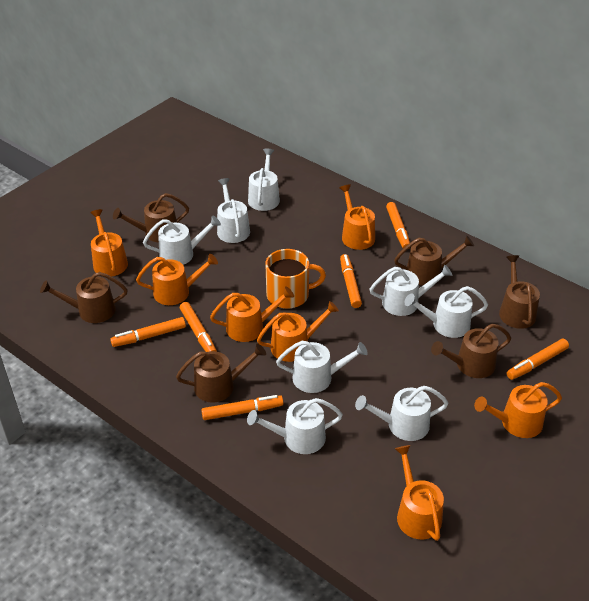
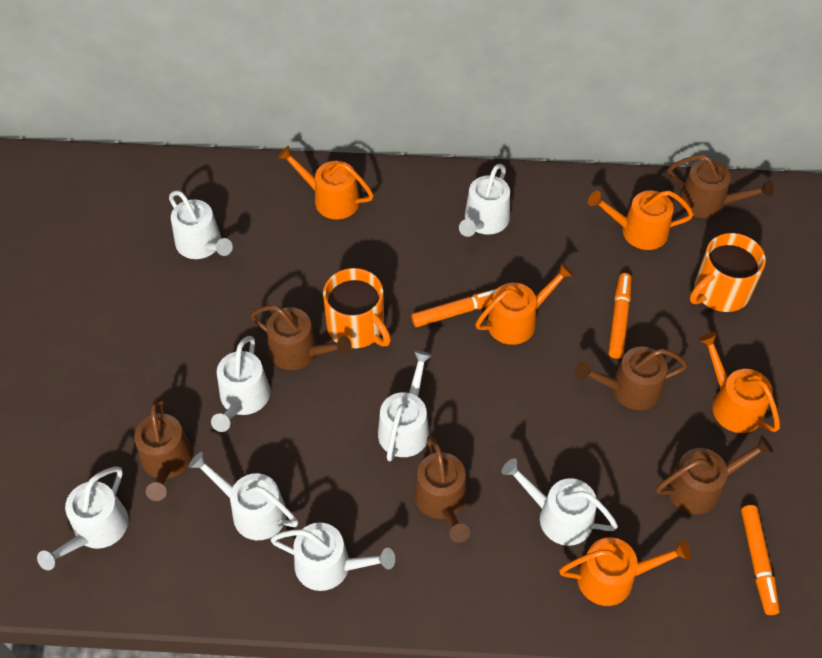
orange marker: 6 -> 3
orange mug: 1 -> 2
orange watering can: 7 -> 5

